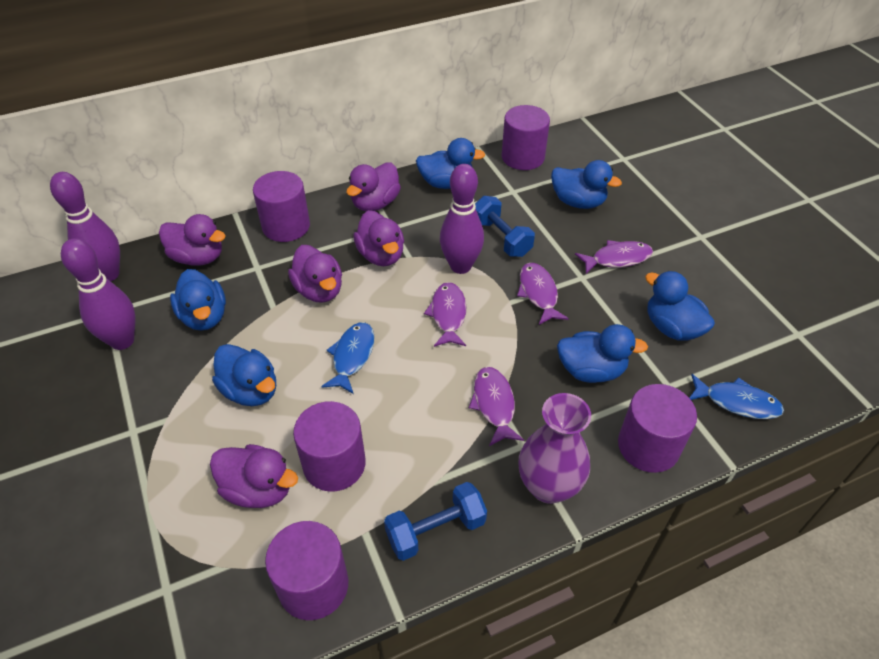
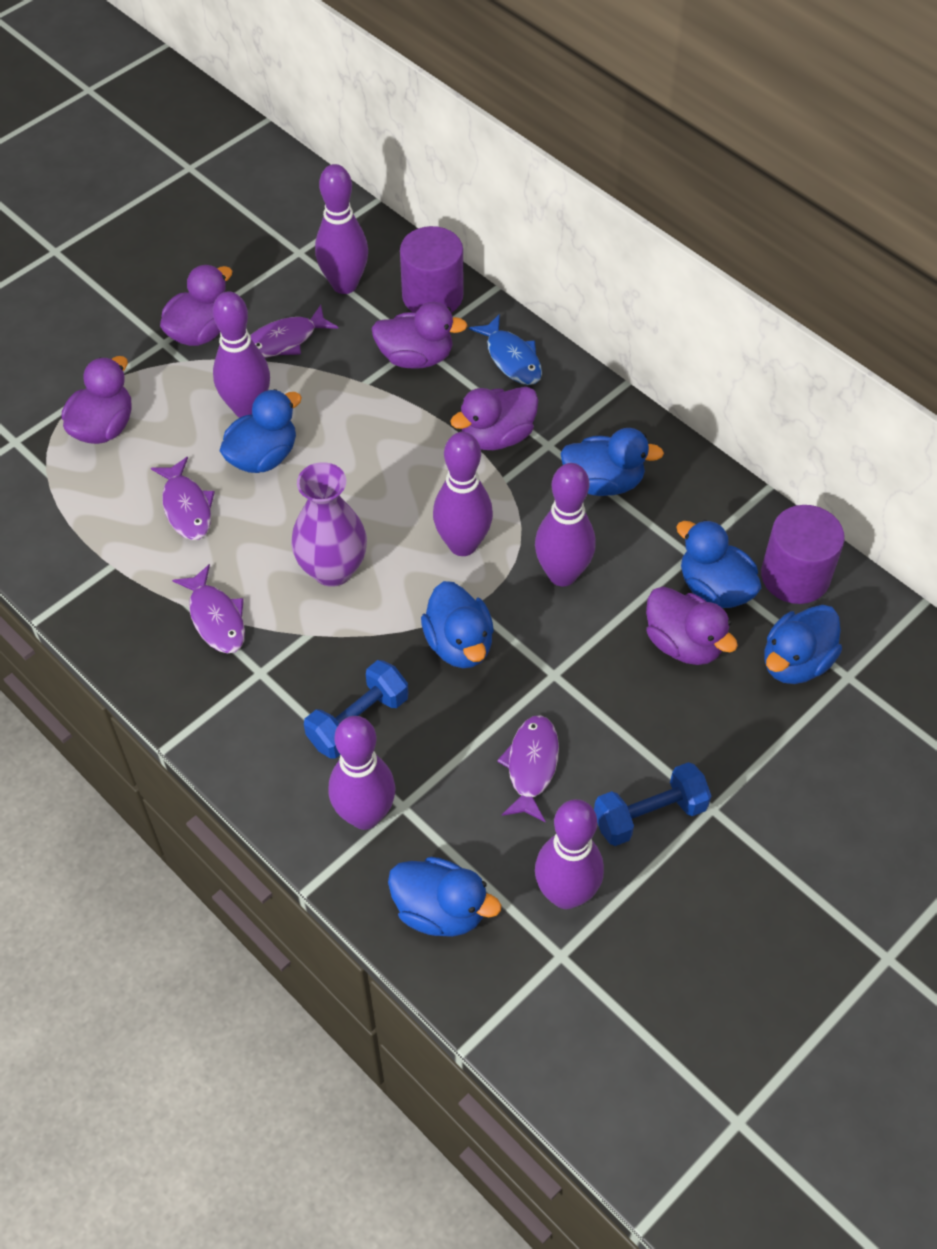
blue fish: 2 -> 1
purple bowling pin: 3 -> 6
purple cylinder: 5 -> 2

